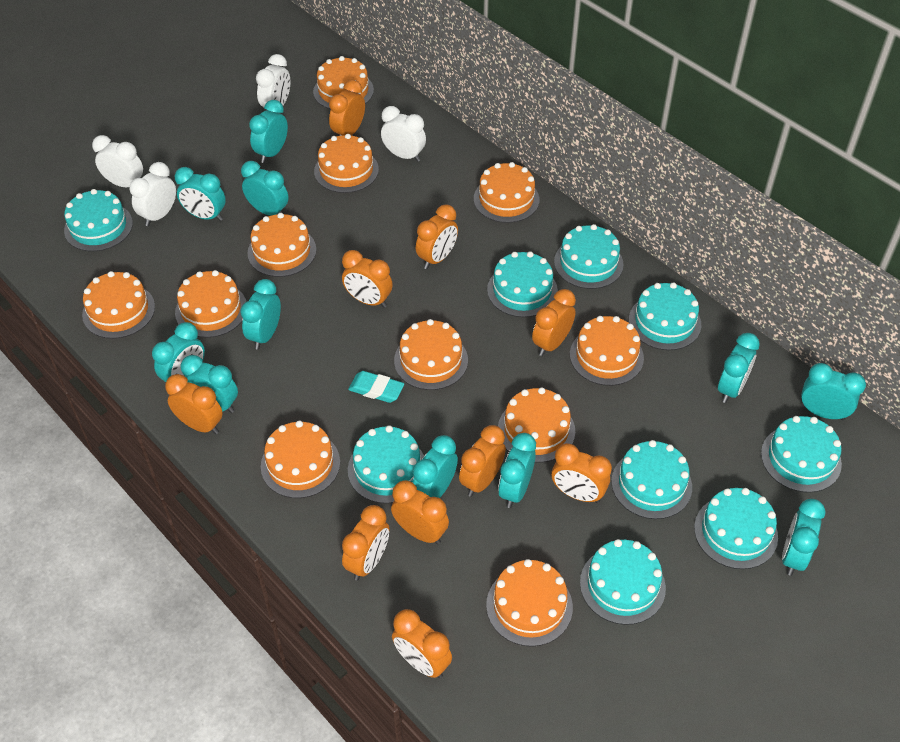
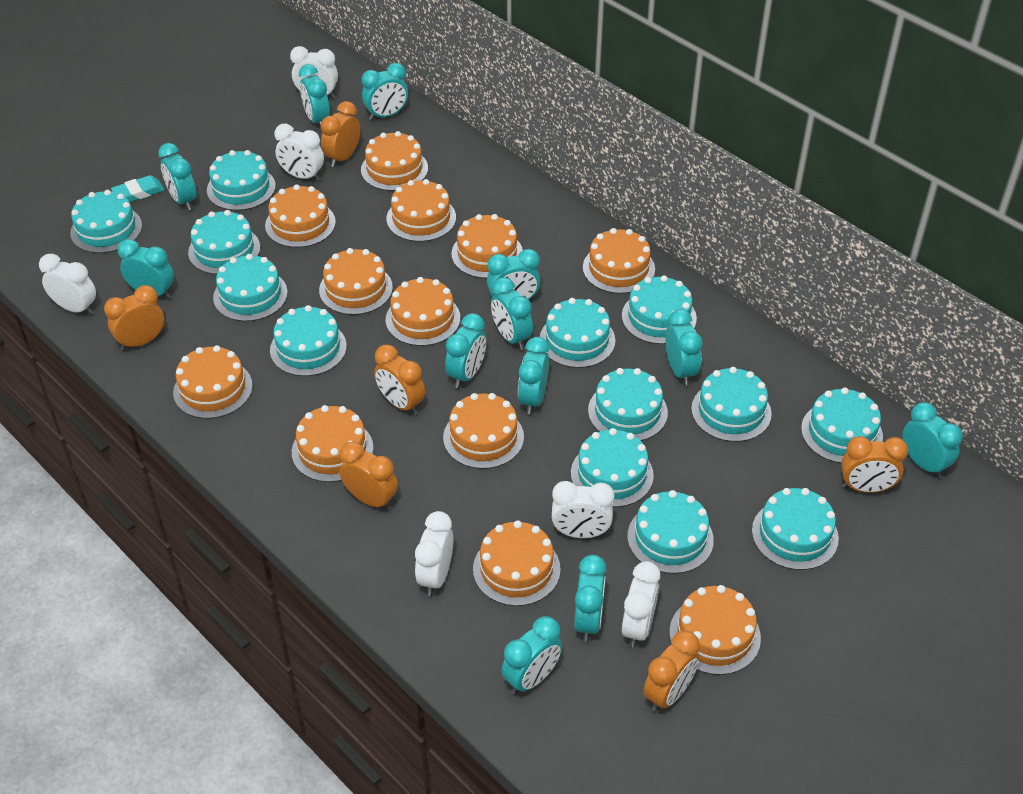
orange cake: 11 -> 12
orange clock: 10 -> 6
turquoise cake: 9 -> 13
turquoise clock: 11 -> 12
white clock: 4 -> 6

